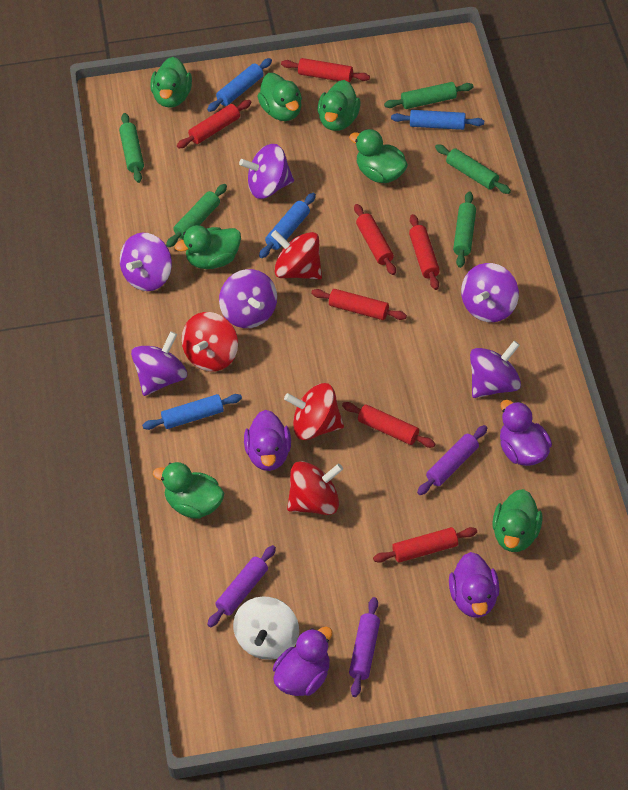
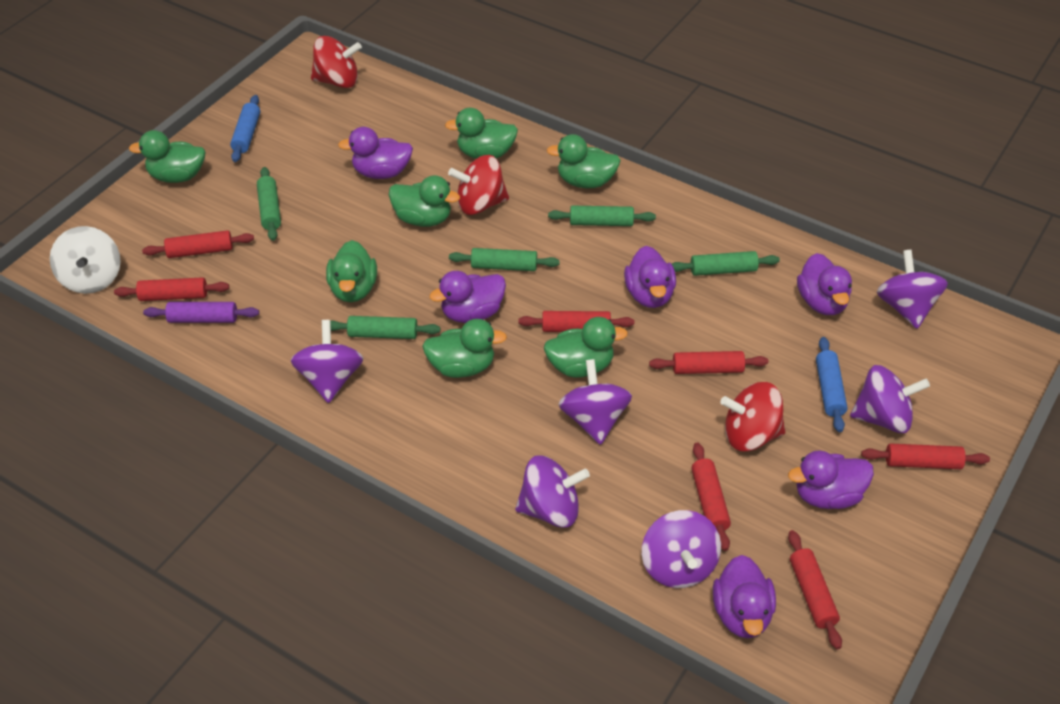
blue rolling pin: 4 -> 2
purple duck: 4 -> 6
purple rolling pin: 3 -> 1
red spinning top: 4 -> 3

